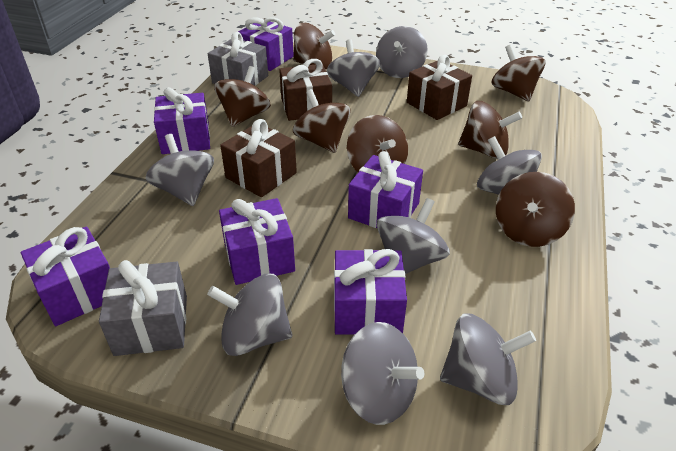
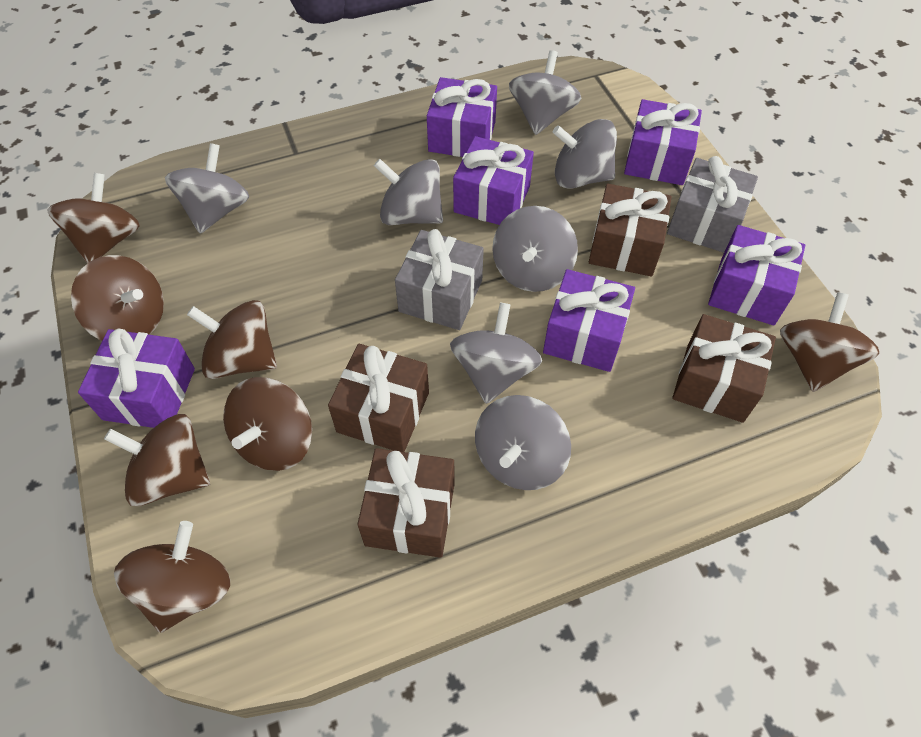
brown gift: 3 -> 4
grey spinning top: 8 -> 7

